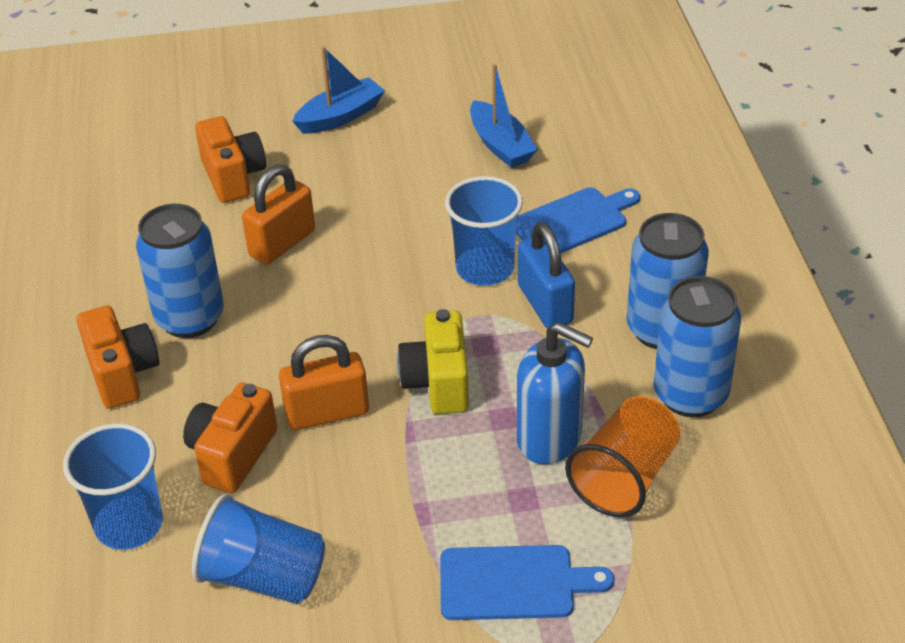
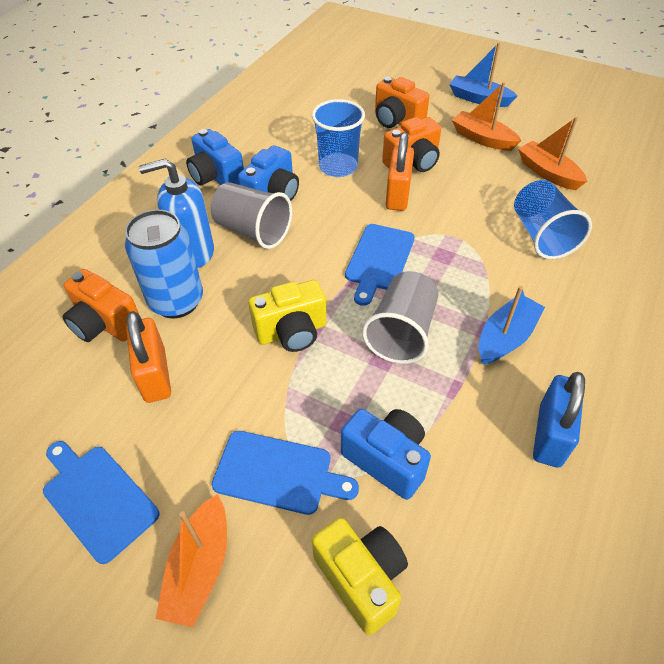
blue camera: 0 -> 3
blue can: 3 -> 1
blue cup: 3 -> 2
blue cutting board: 2 -> 3
grey cup: 0 -> 2
orange boat: 0 -> 3
orange cup: 1 -> 0
yellow camera: 1 -> 2

